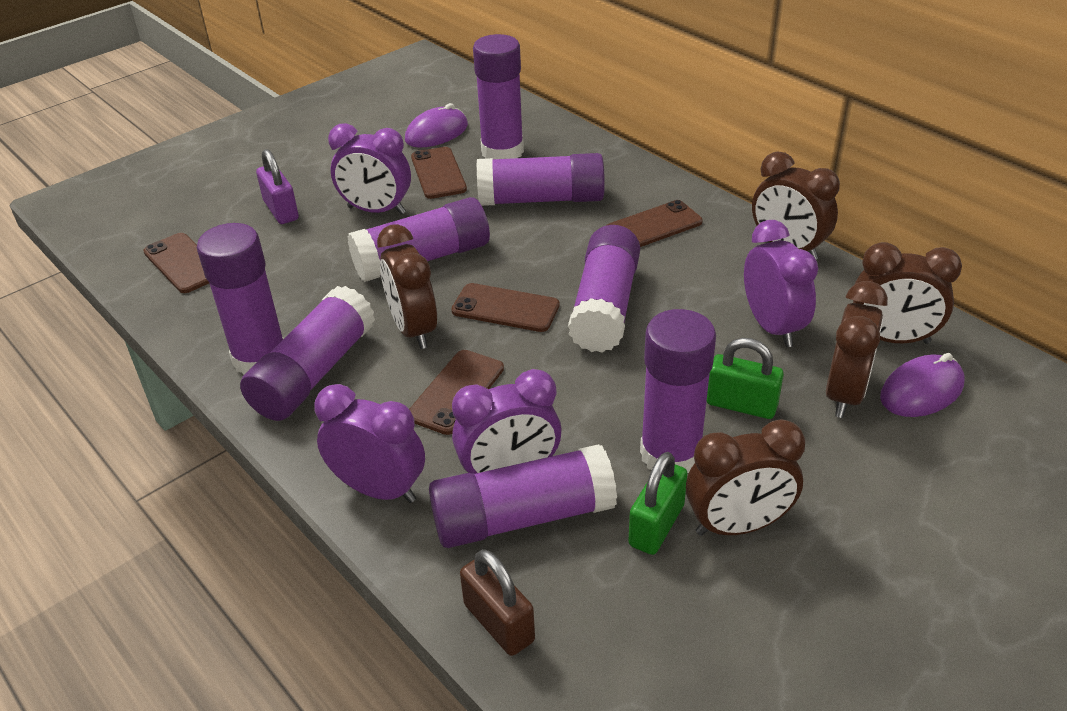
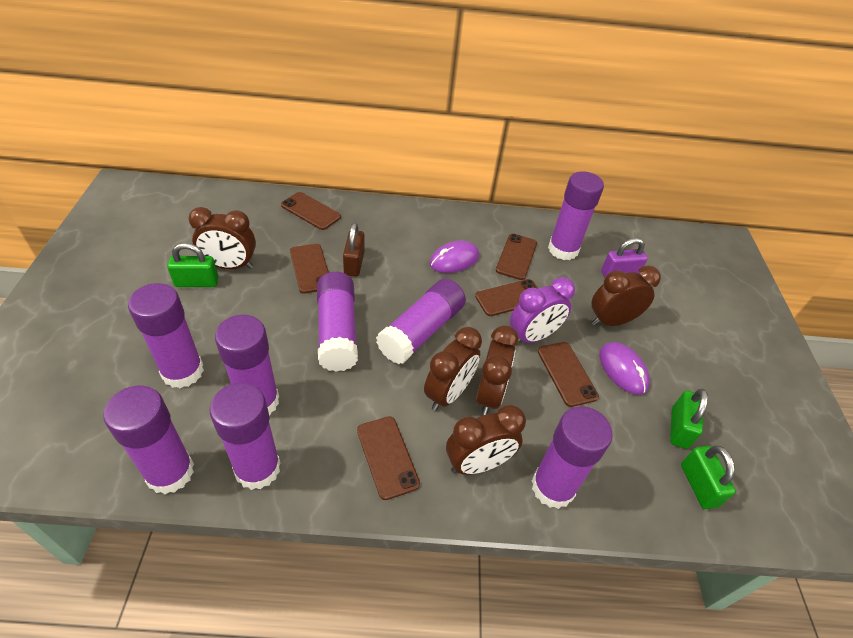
brown phone: 5 -> 6
green padlock: 2 -> 3
purple clock: 4 -> 1

